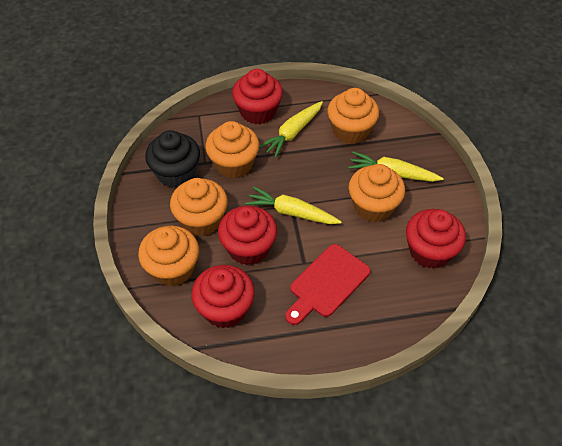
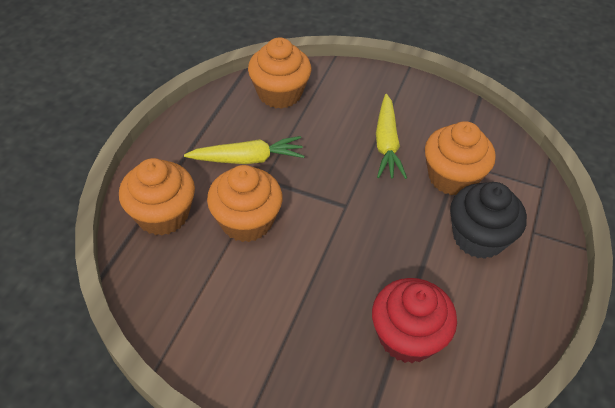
orange cupcake: 5 -> 4
red cupcake: 4 -> 1
red cutting board: 1 -> 0
yellow carrot: 3 -> 2

